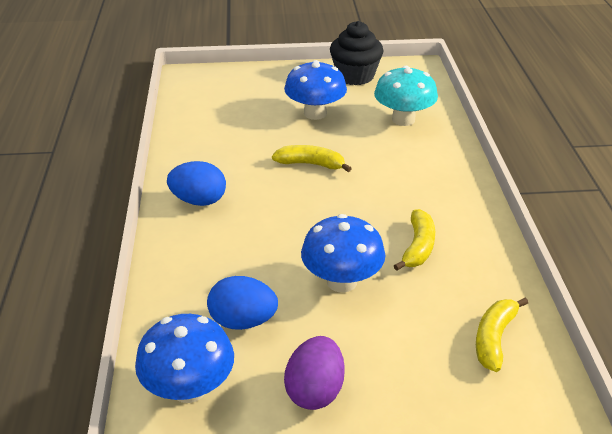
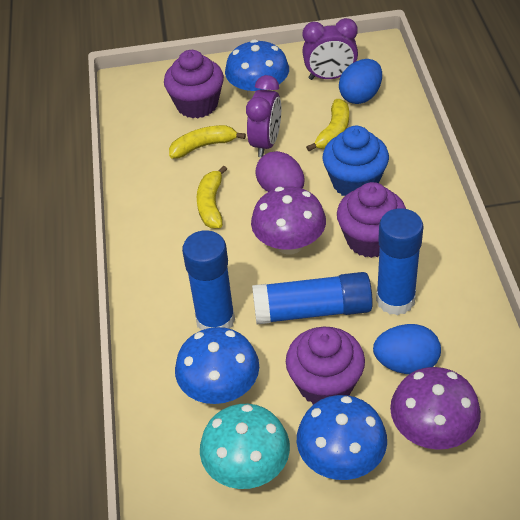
black cupcake: 1 -> 0
blue cupcake: 0 -> 1
blue glue stick: 0 -> 3
purple clock: 0 -> 2
purple cupcake: 0 -> 3
purple mushroom: 0 -> 2

